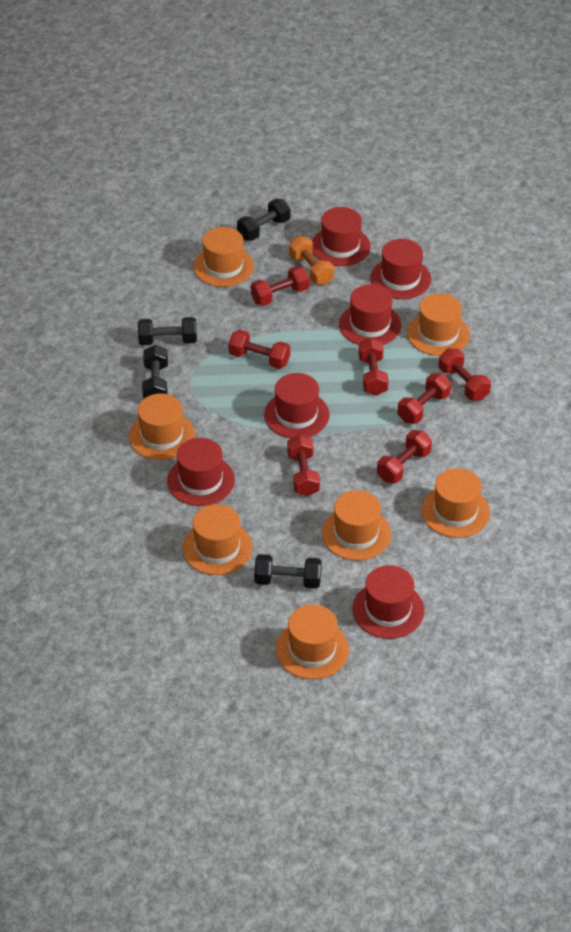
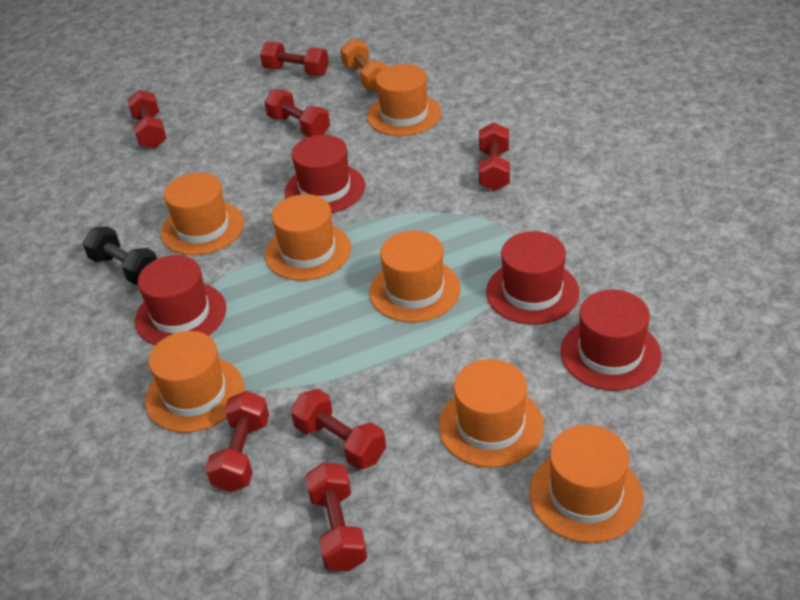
black dumbbell: 4 -> 1
red hat: 6 -> 4

